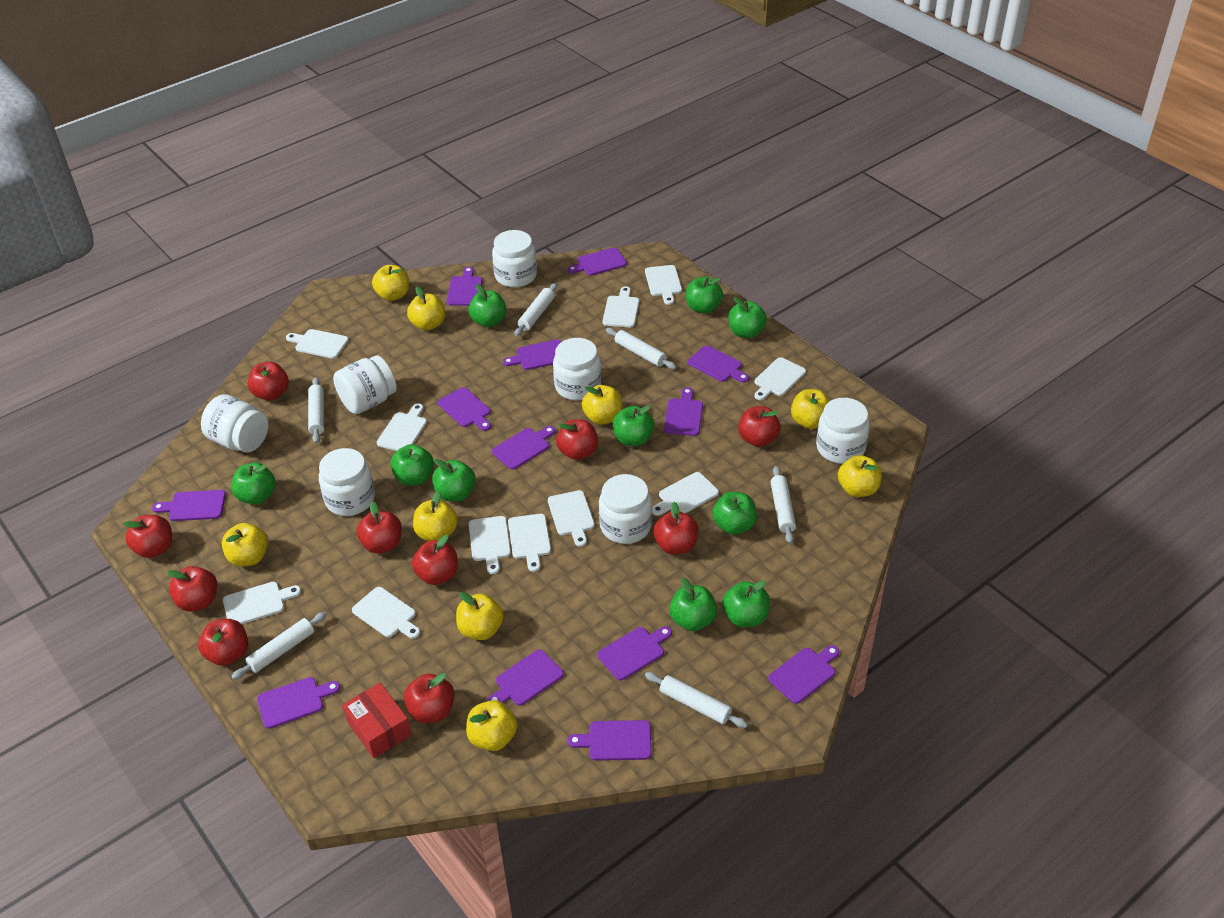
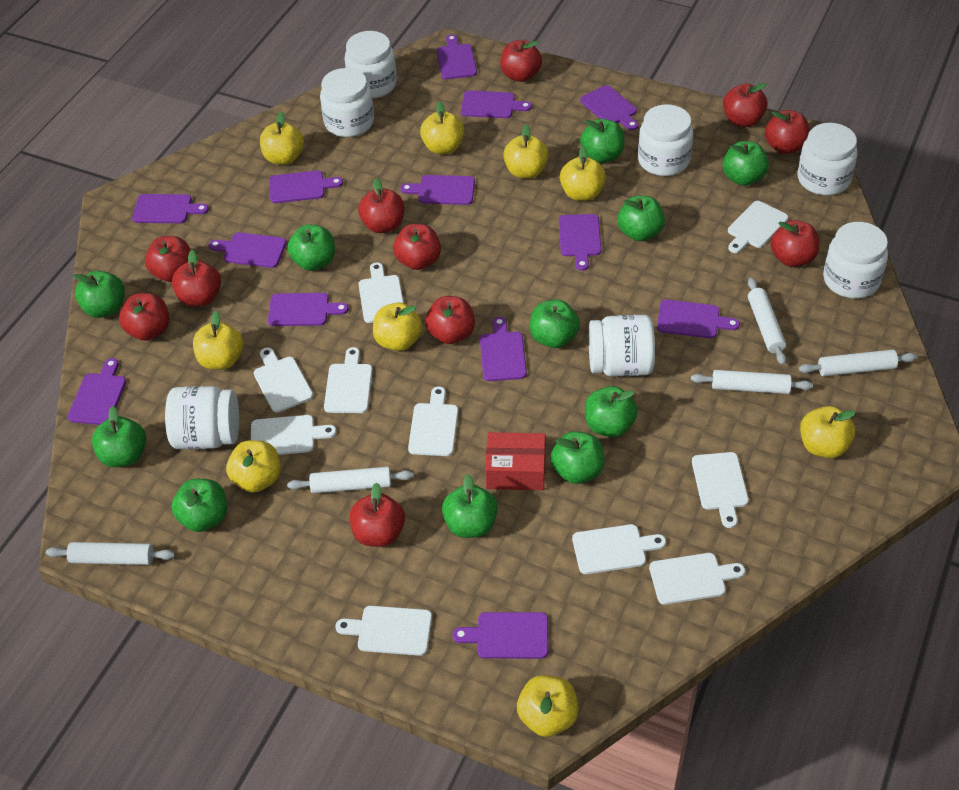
green apple: 10 -> 11
red apple: 10 -> 11
white cutting board: 11 -> 10
white rolling pin: 6 -> 5

